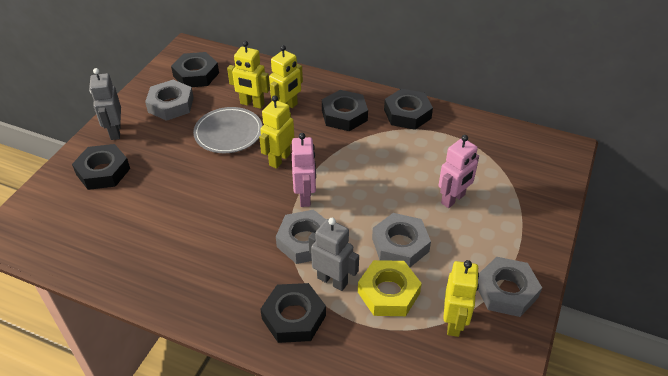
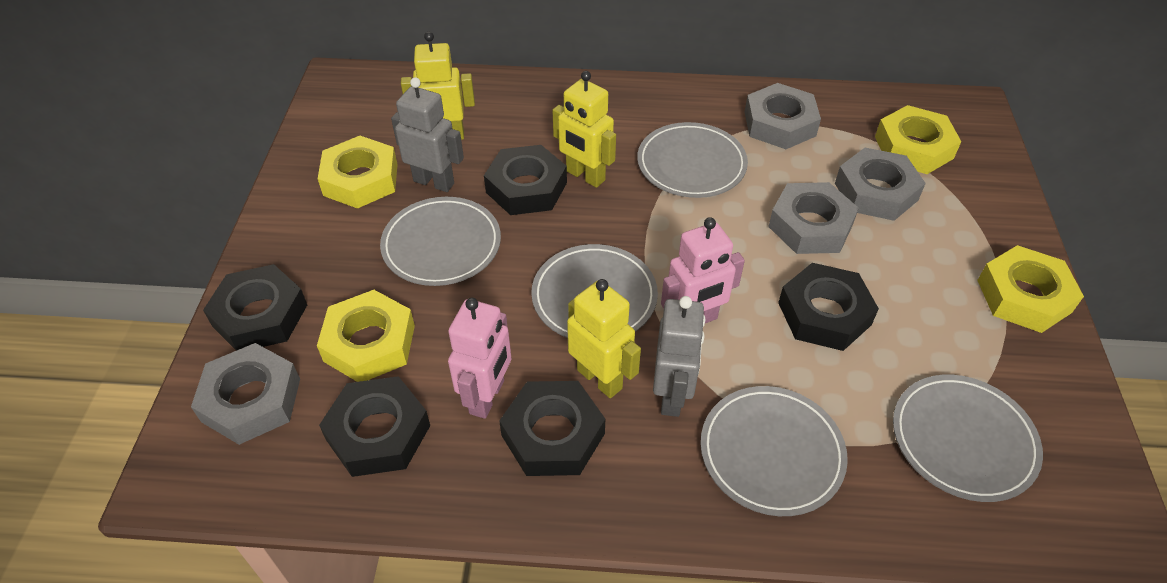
grey plate: 1 -> 5
yellow nut: 1 -> 4
yellow robot: 4 -> 3

